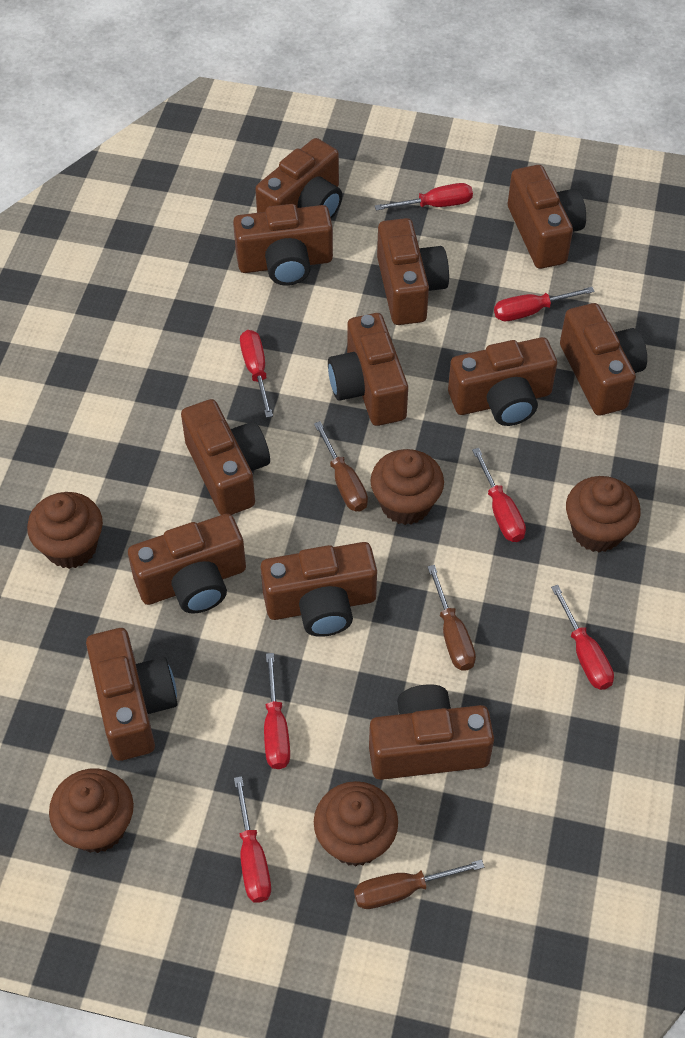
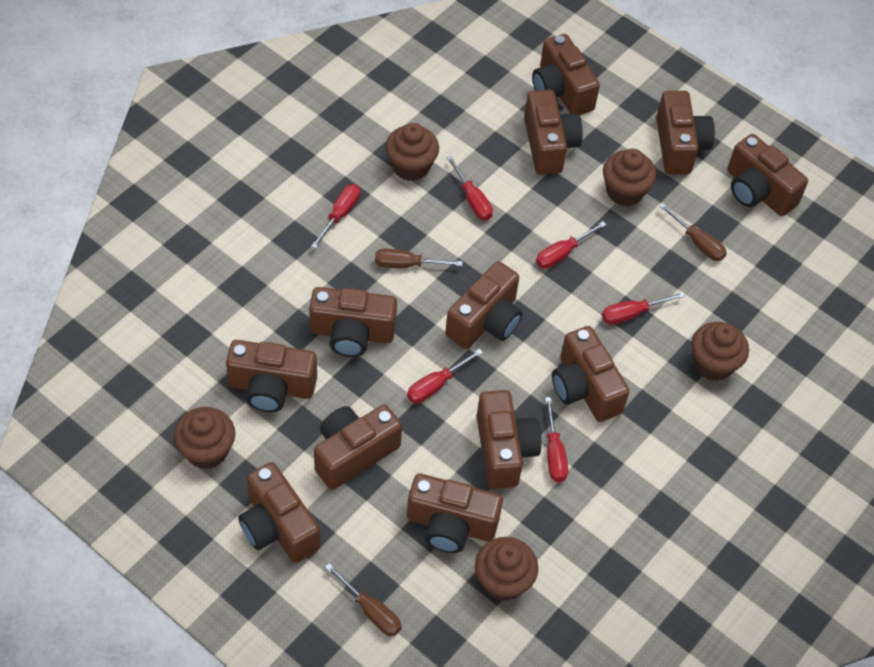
red screwdriver: 7 -> 6

